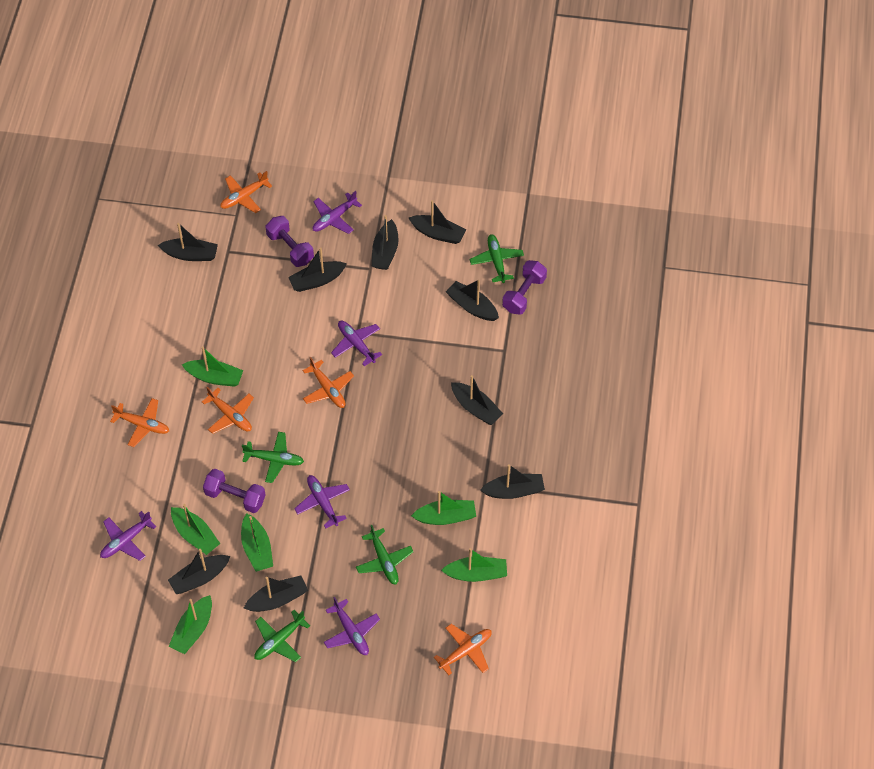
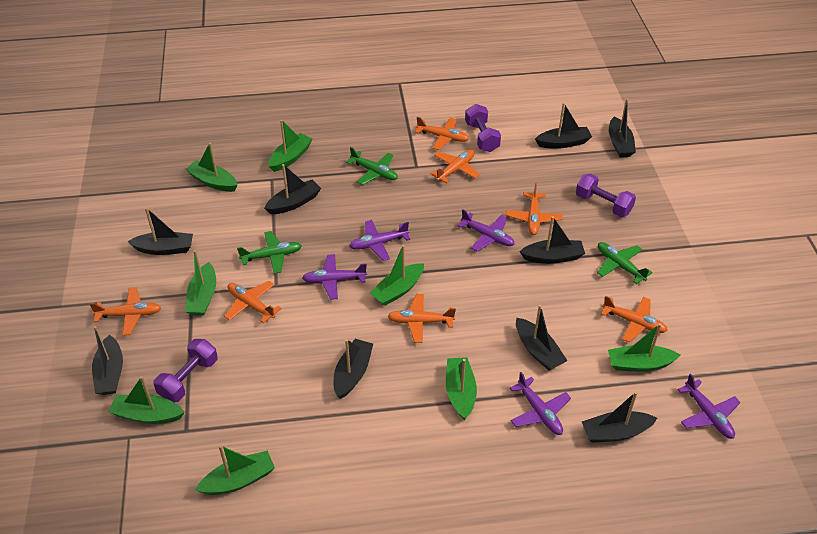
green boat: 6 -> 8
green plane: 4 -> 3
orange plane: 5 -> 7

